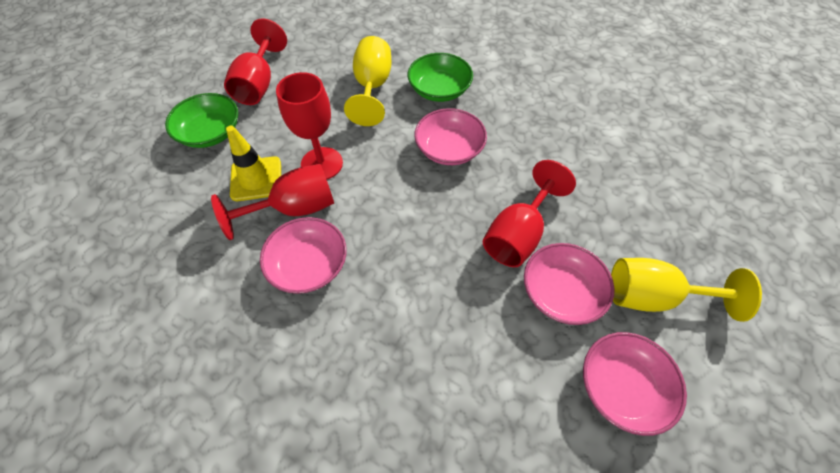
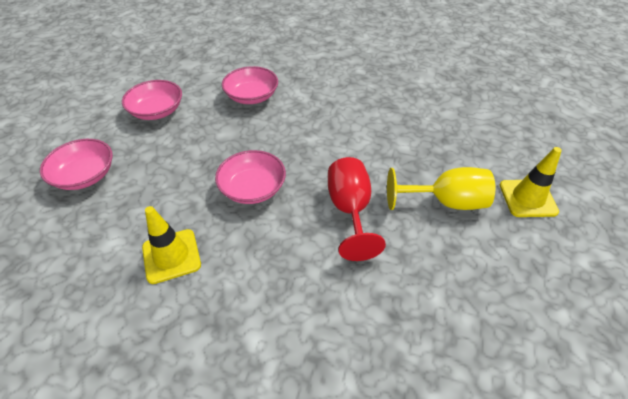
green bowl: 2 -> 0
red goblet: 4 -> 1
yellow goblet: 2 -> 1
yellow traffic cone: 1 -> 2

